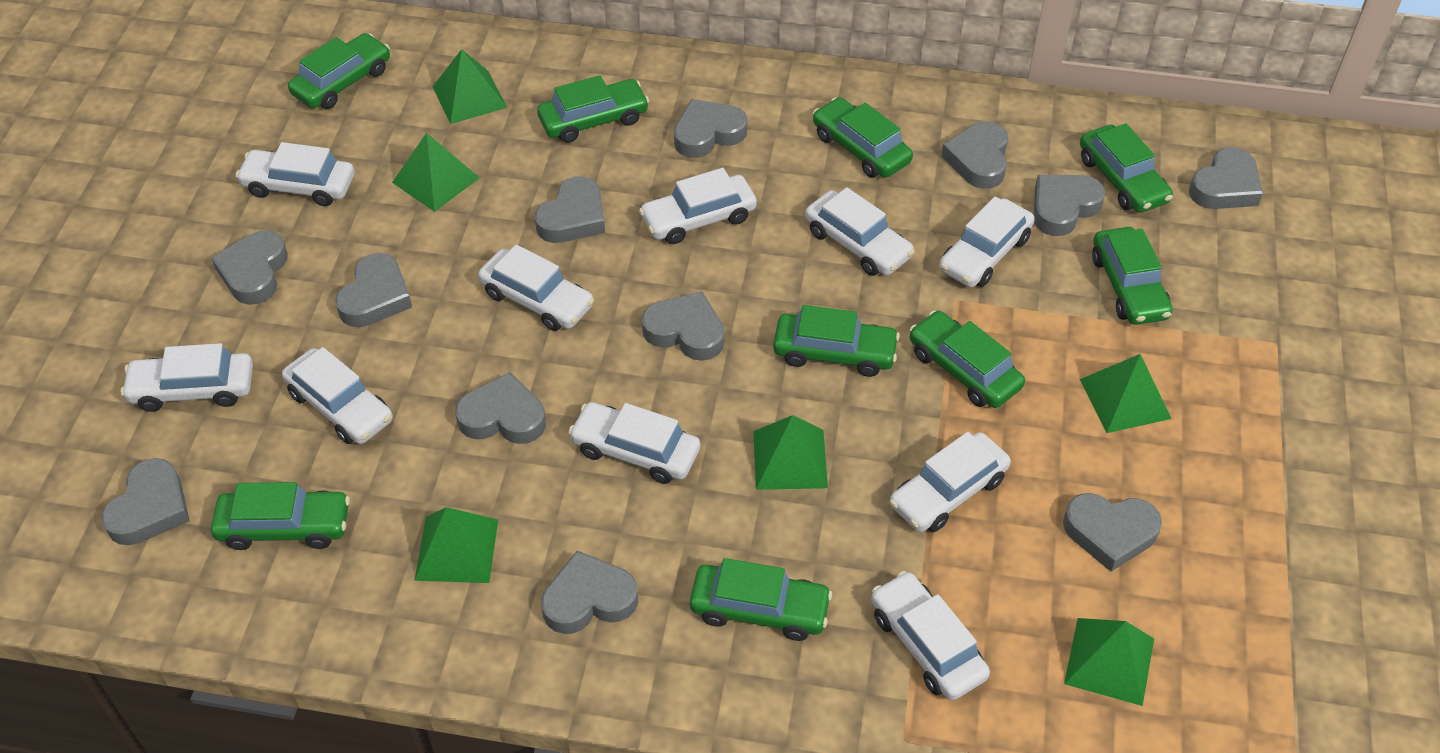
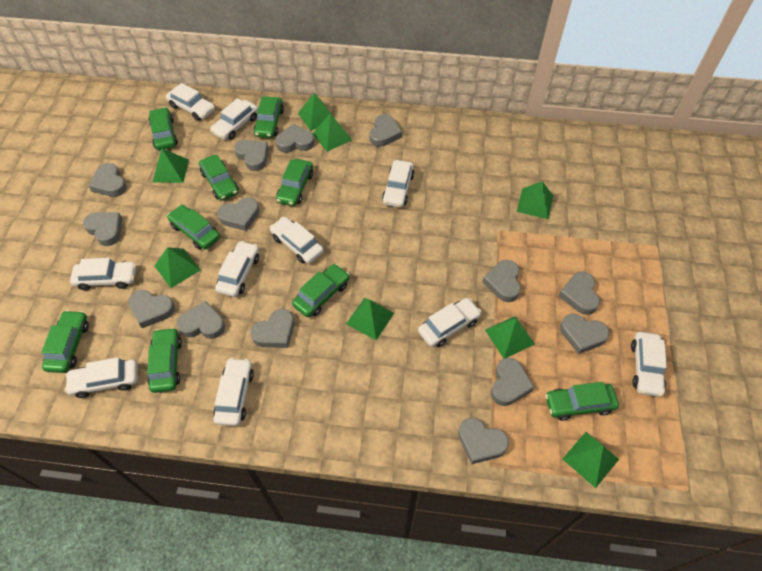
green pyramid: 6 -> 8
grey heart: 12 -> 14

